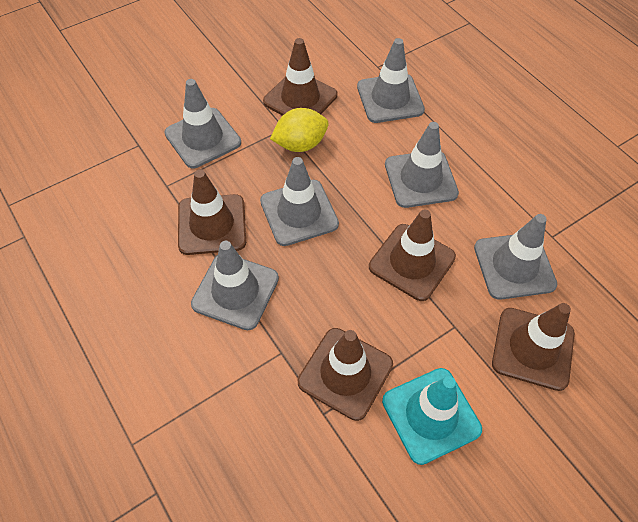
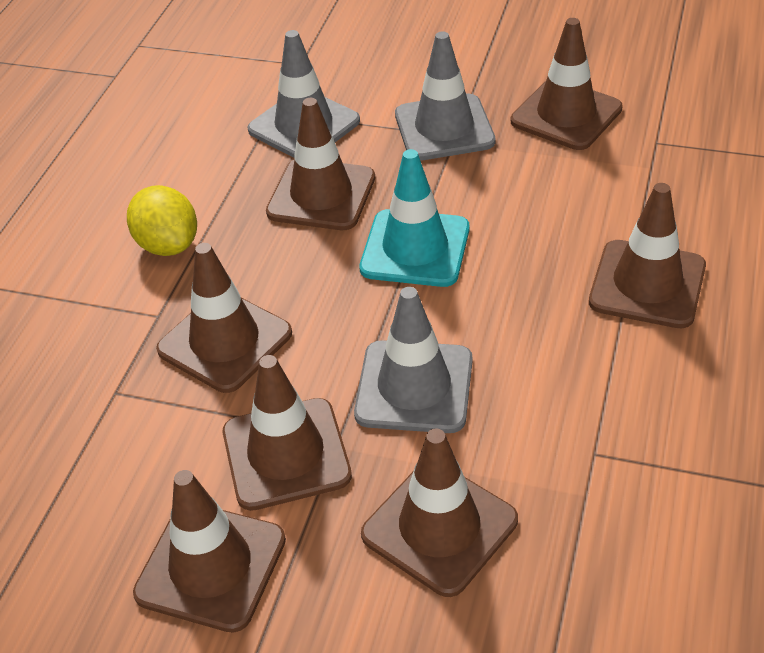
brown traffic cone: 5 -> 7
grey traffic cone: 6 -> 3

